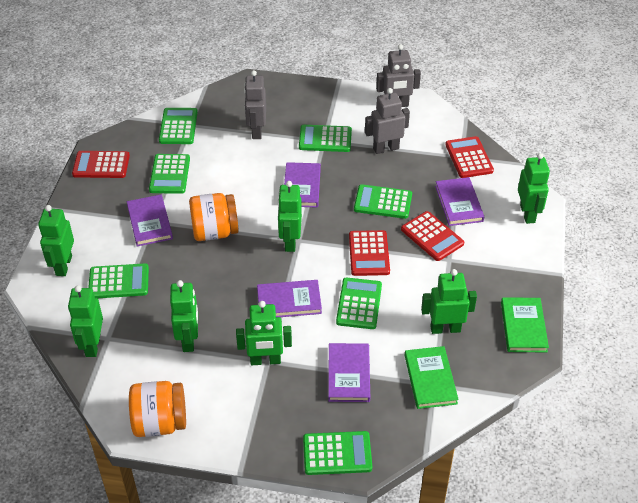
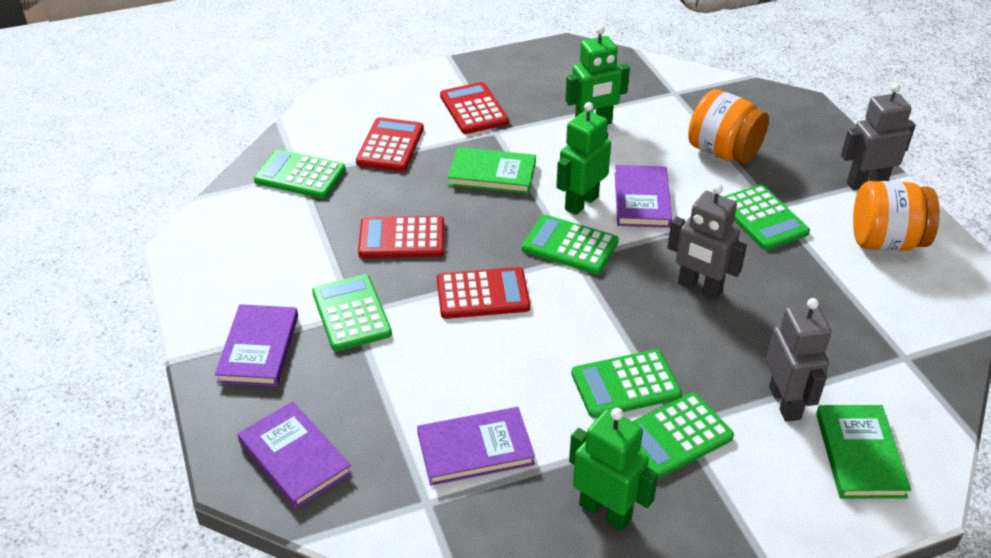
green calculator: 7 -> 6
green robot: 7 -> 3
purple book: 5 -> 4

